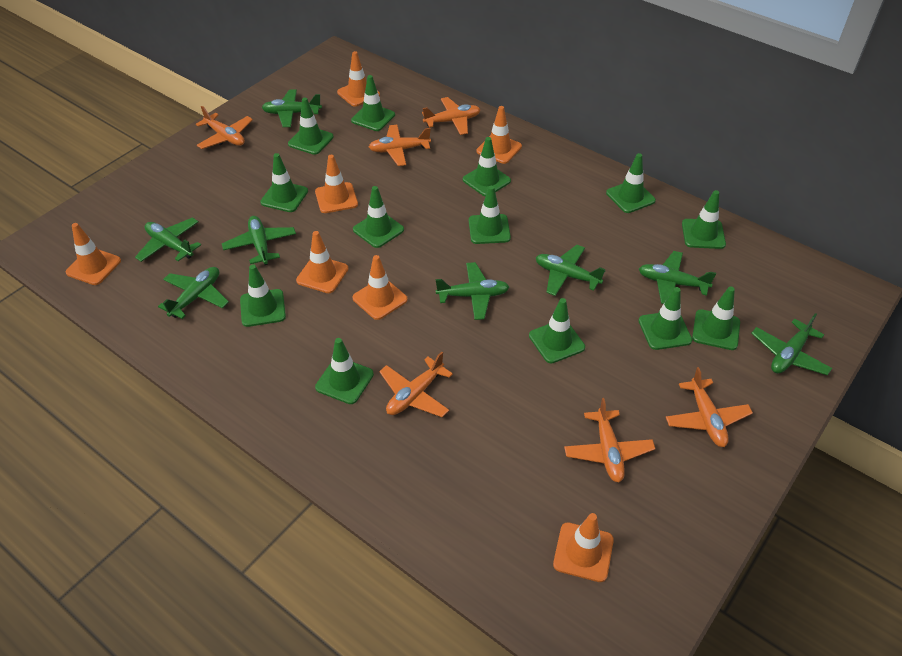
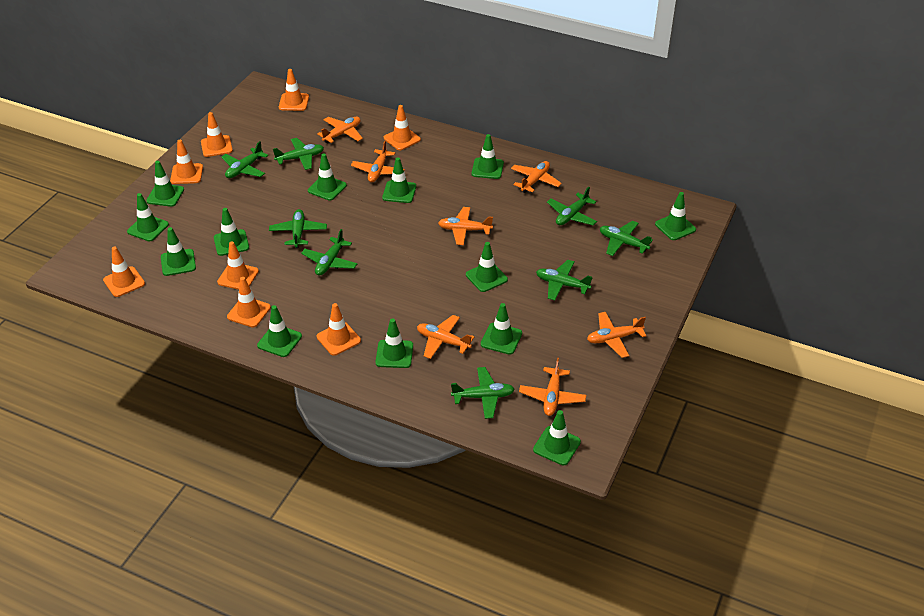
orange plane: 6 -> 7
orange traffic cone: 7 -> 8

